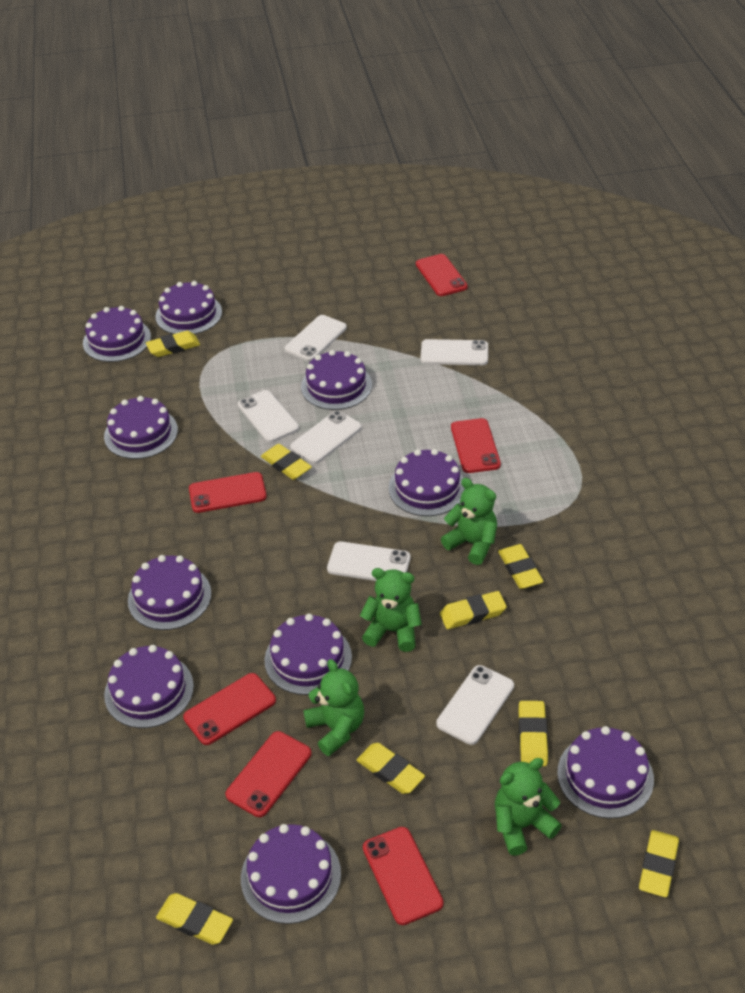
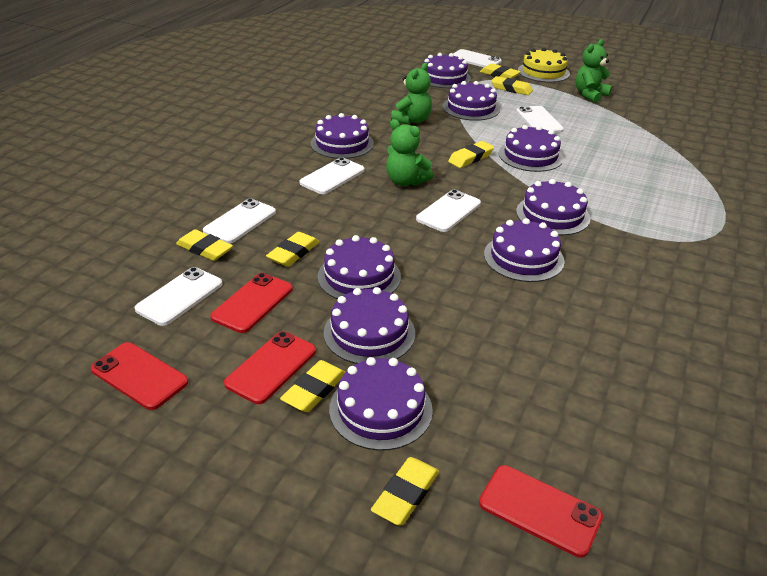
green teddy bear: 4 -> 3
purple cake: 10 -> 9
red phone: 6 -> 4
yellow cake: 0 -> 1
yellow eraser: 8 -> 7

